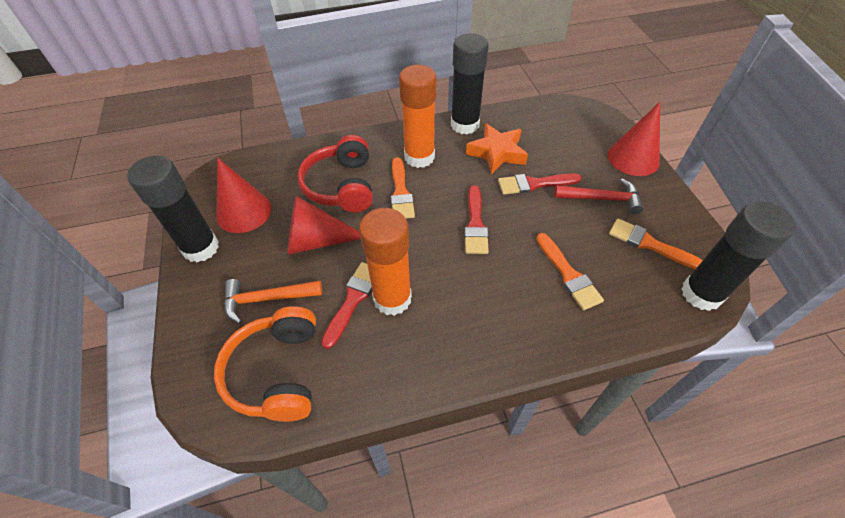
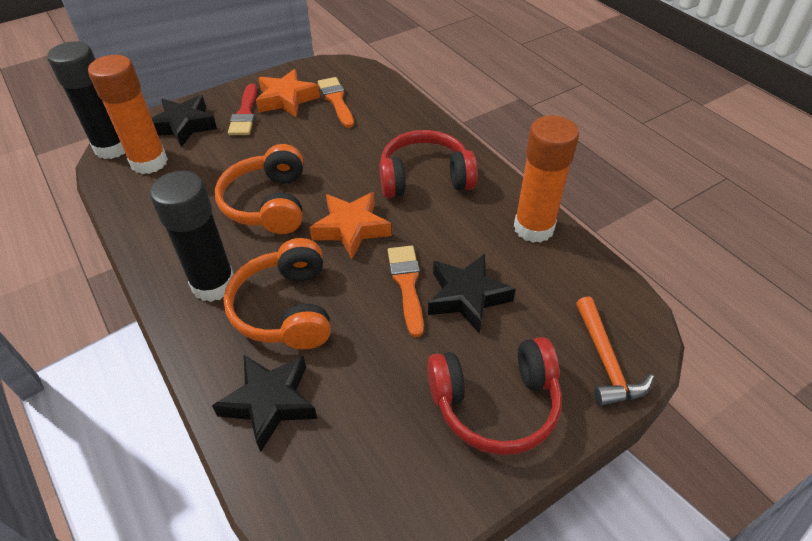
black glue stick: 3 -> 2
black star: 0 -> 3
orange brush: 3 -> 2
orange headphones: 1 -> 2
orange star: 1 -> 2
red brush: 3 -> 1
red cone: 3 -> 0
red hammer: 1 -> 0
red headphones: 1 -> 2

